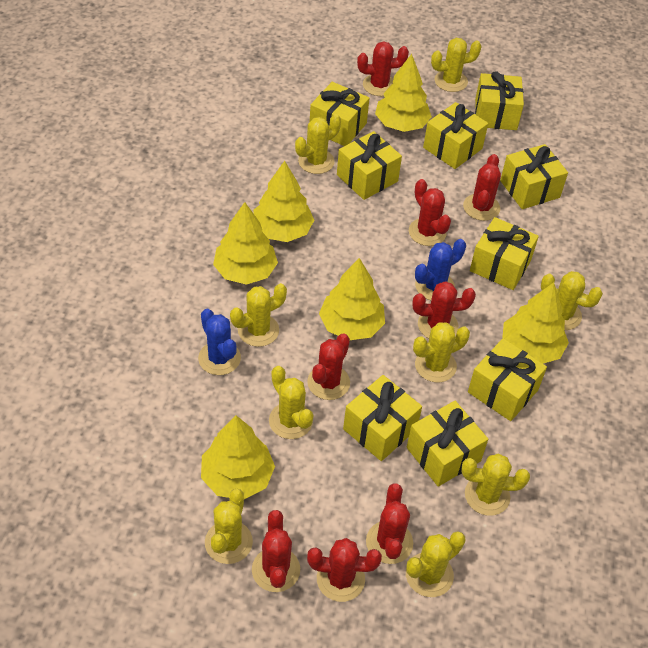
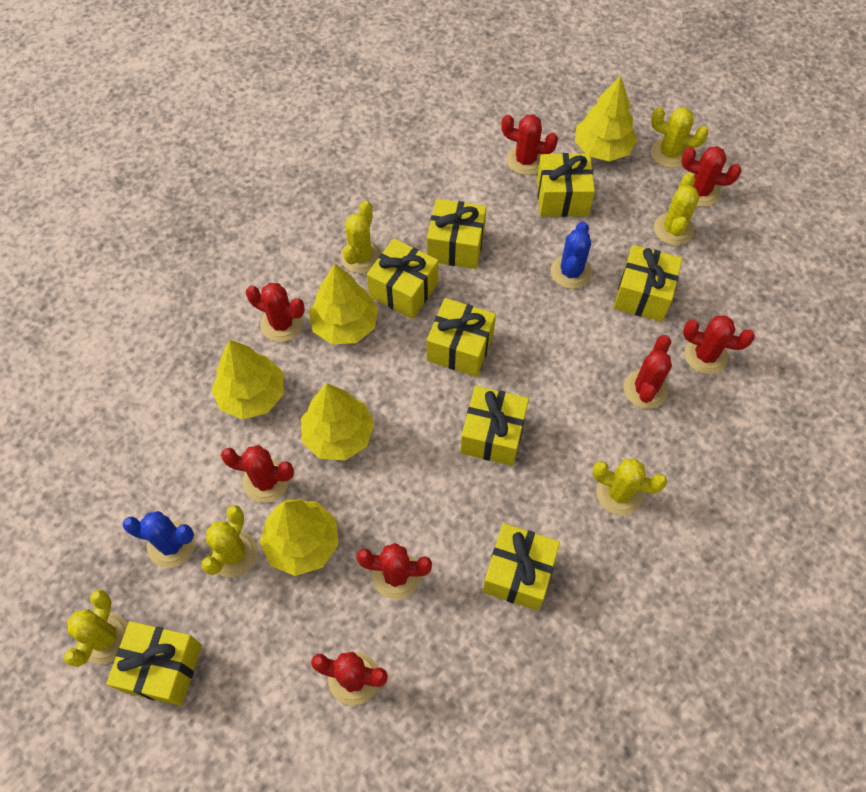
yellow cactus: 9 -> 6
yellow gift: 9 -> 8
yellow tree: 6 -> 5

